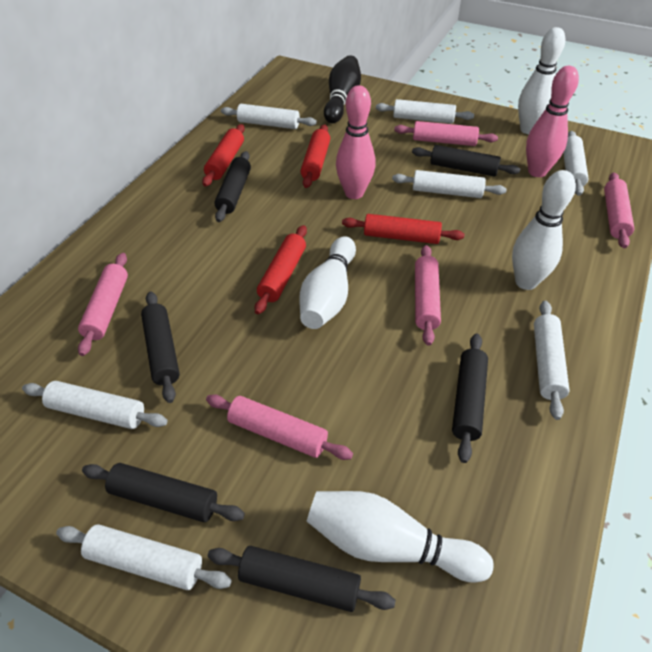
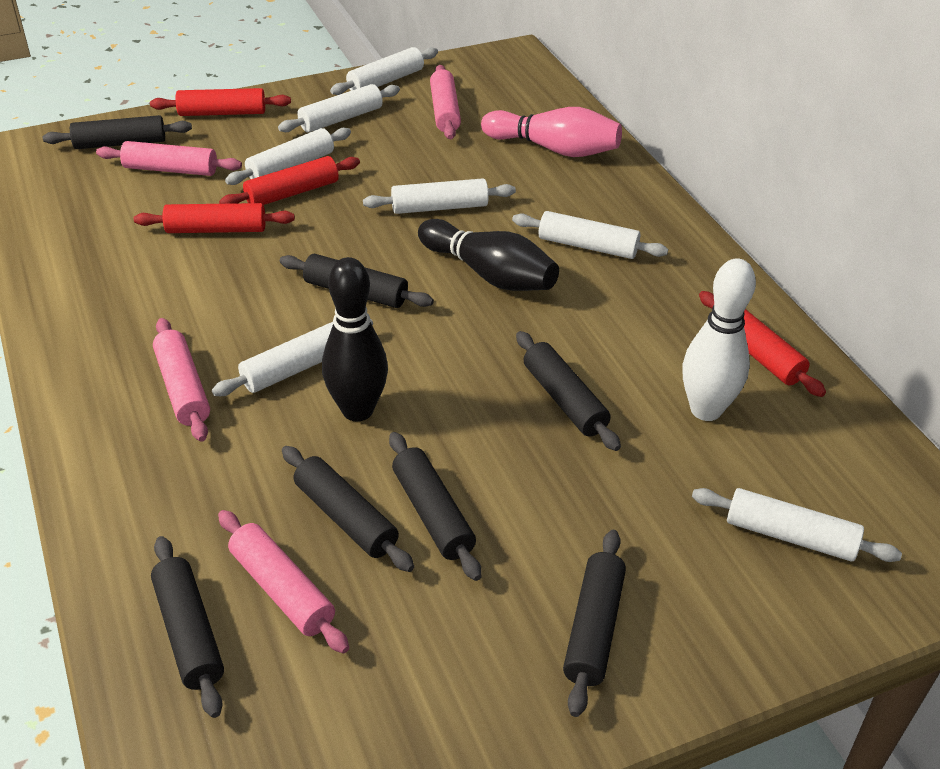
black bowling pin: 1 -> 2
black rolling pin: 6 -> 7
pink bowling pin: 2 -> 1
pink rolling pin: 5 -> 4
white bowling pin: 4 -> 1

